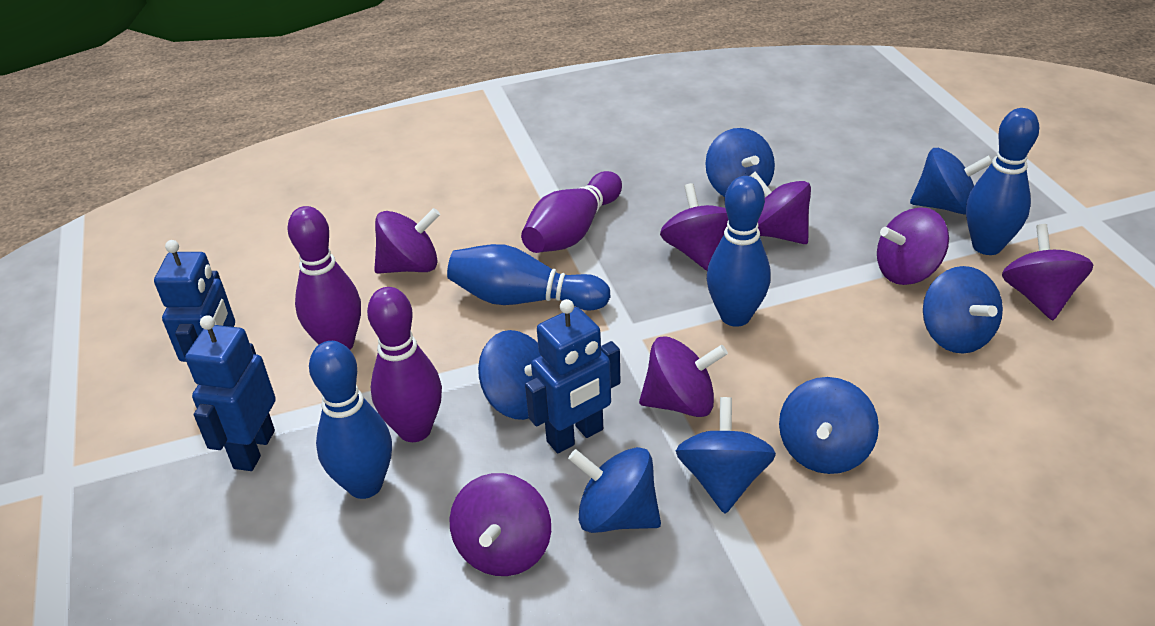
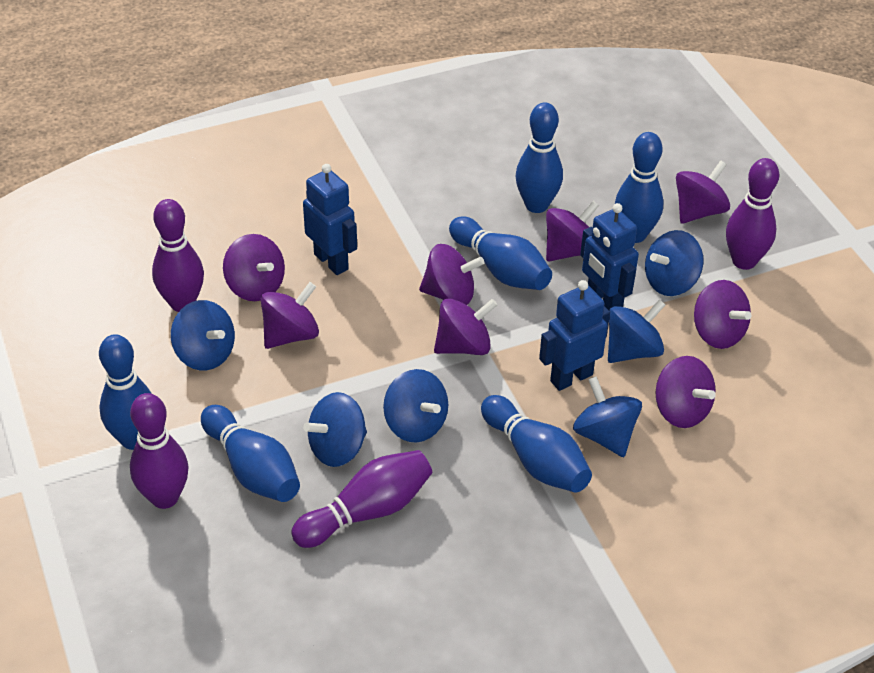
blue bowling pin: 4 -> 6
blue spinning top: 7 -> 6
purple bowling pin: 3 -> 4
purple spinning top: 7 -> 8

